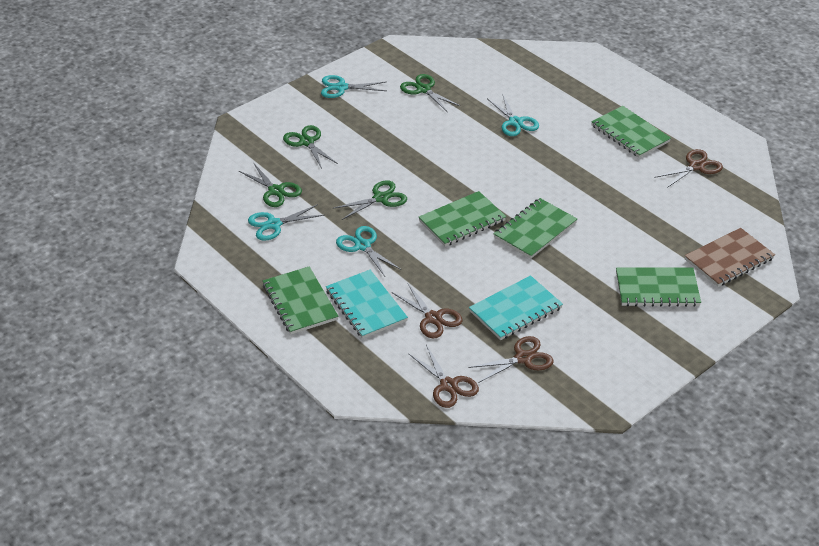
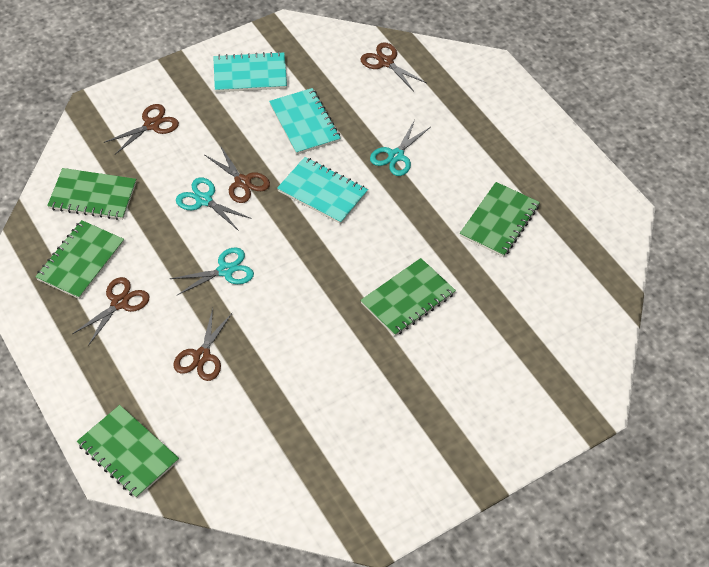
brown notebook: 1 -> 0
brown scissors: 4 -> 5
green scissors: 4 -> 0
turquoise notebook: 2 -> 3
turquoise scissors: 4 -> 3

